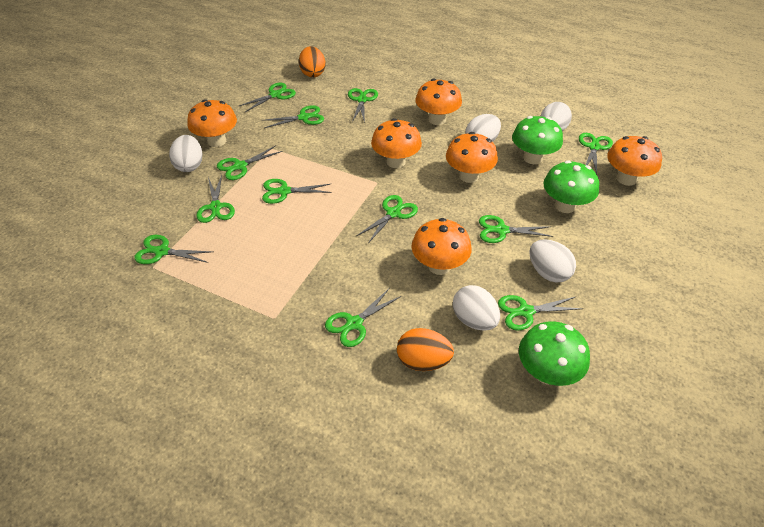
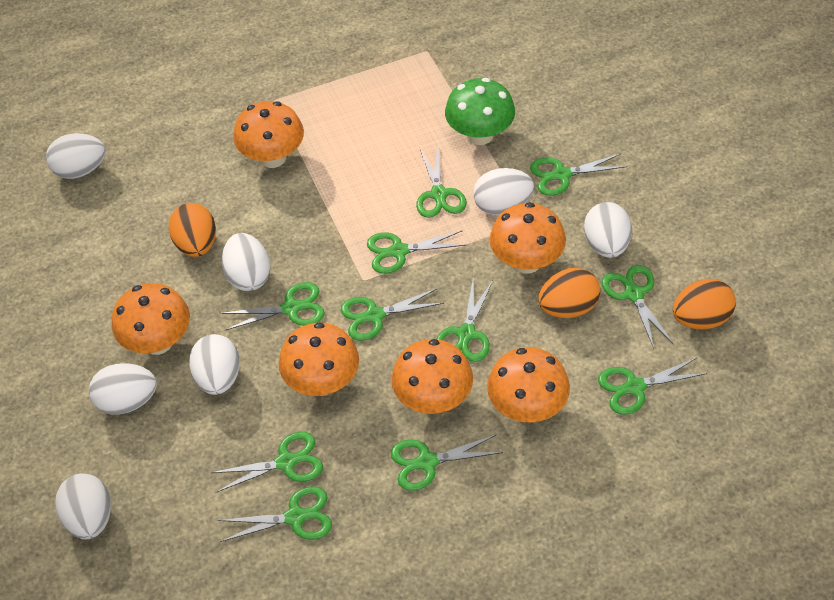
green mushroom: 3 -> 1
green scissors: 12 -> 11
orange egg: 2 -> 3
white egg: 5 -> 7

